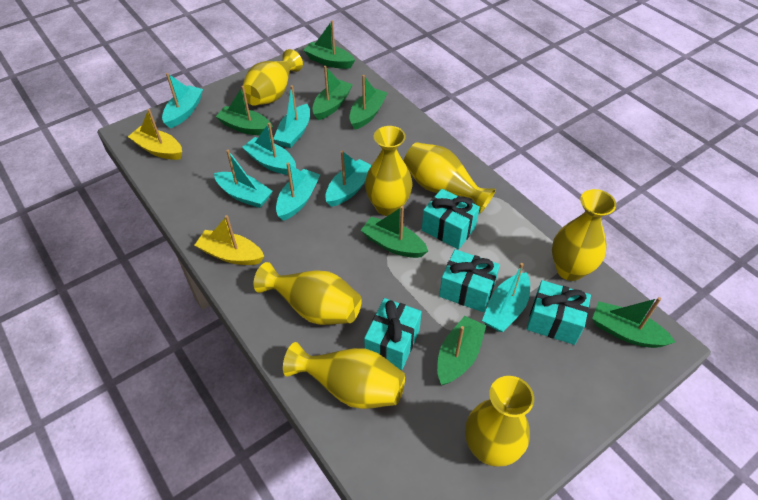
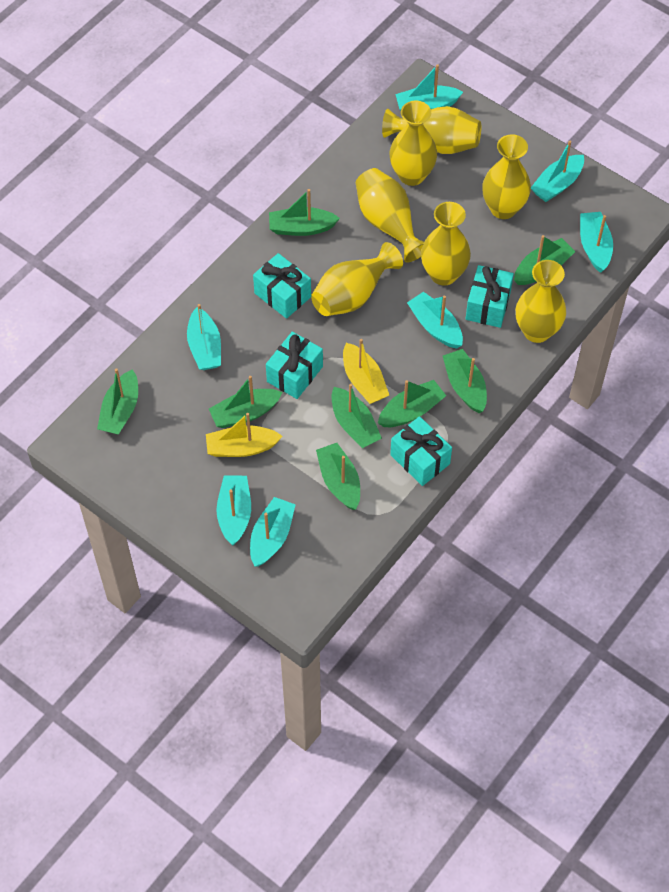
green boat: 7 -> 8

